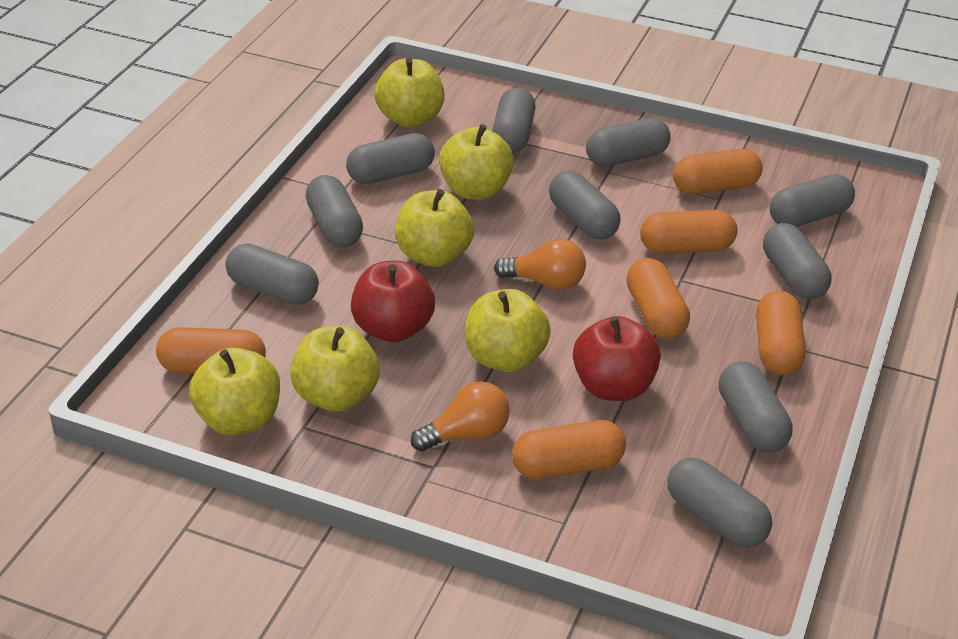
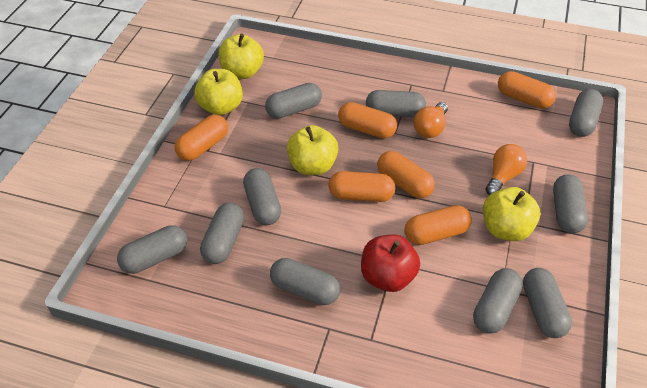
red apple: 2 -> 1
yellow apple: 6 -> 4

